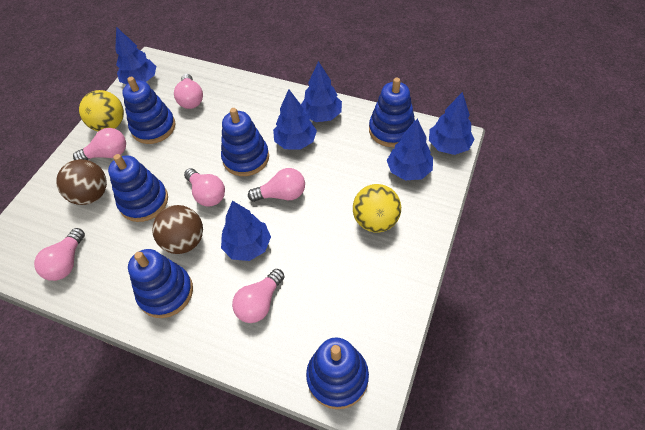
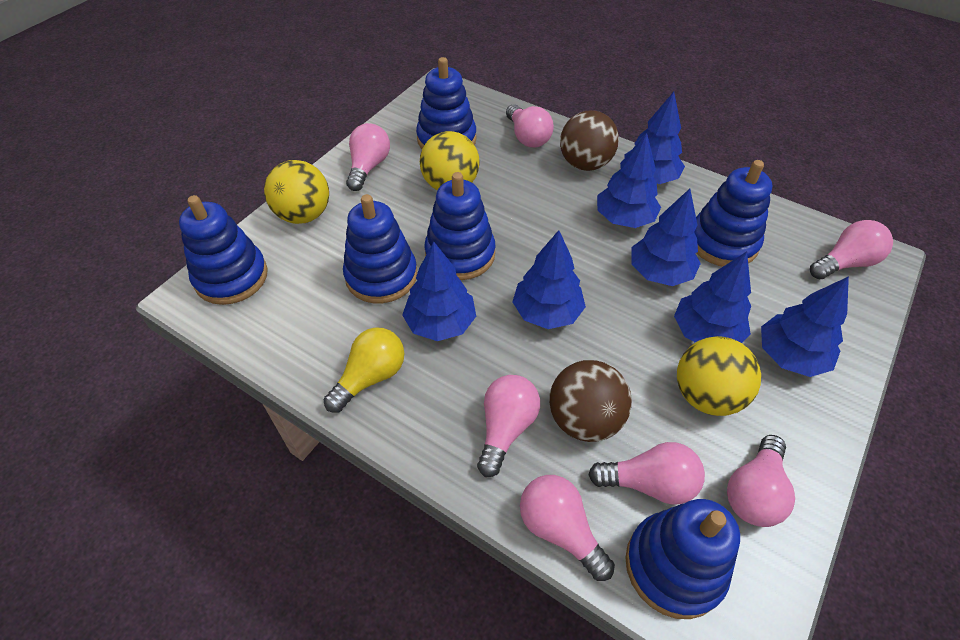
blue tree: 6 -> 7
pink light bulb: 6 -> 7
yellow ball: 2 -> 3
yellow light bulb: 0 -> 1

